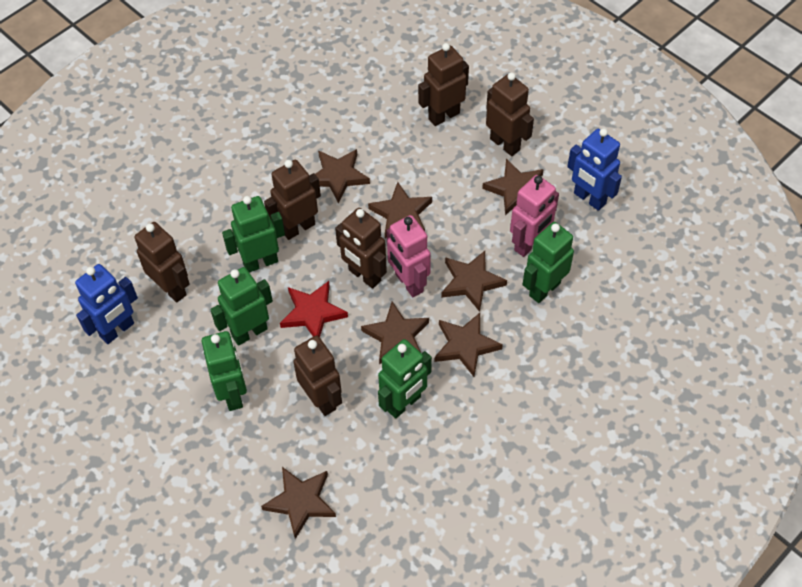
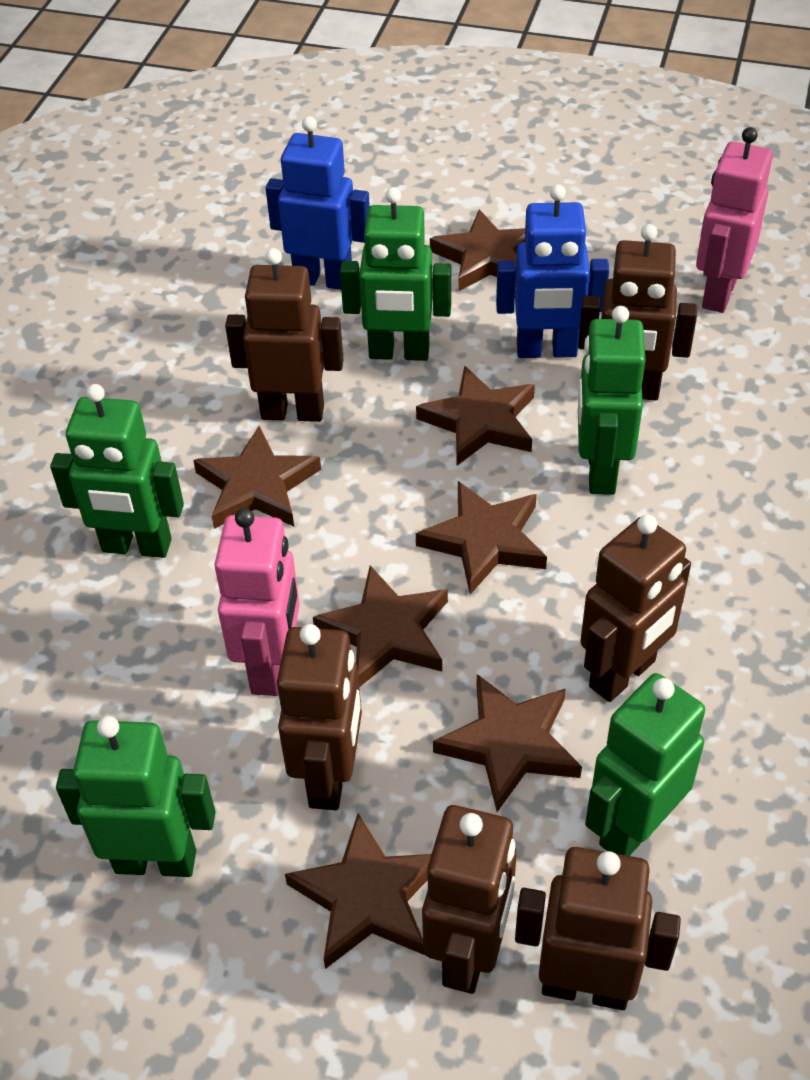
red star: 1 -> 0

